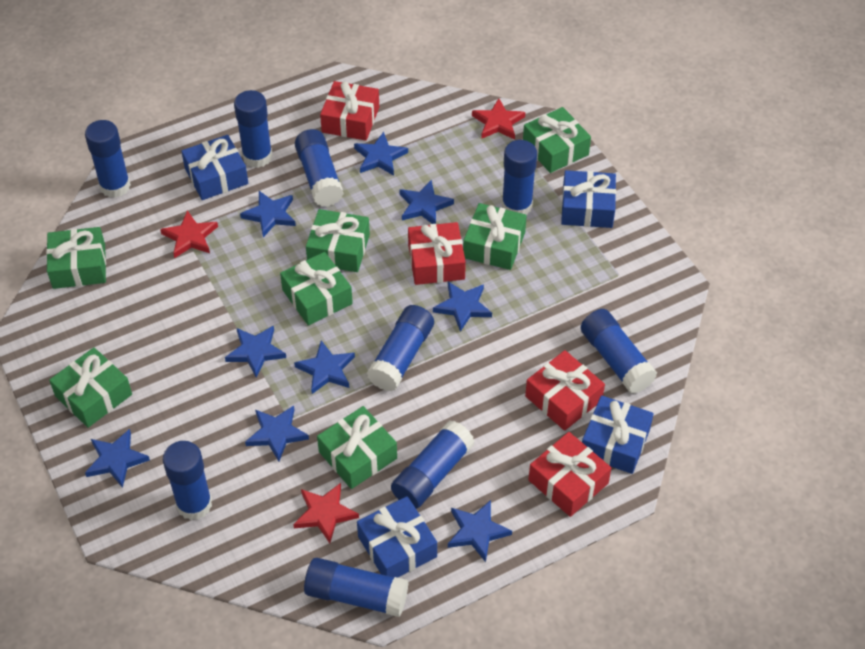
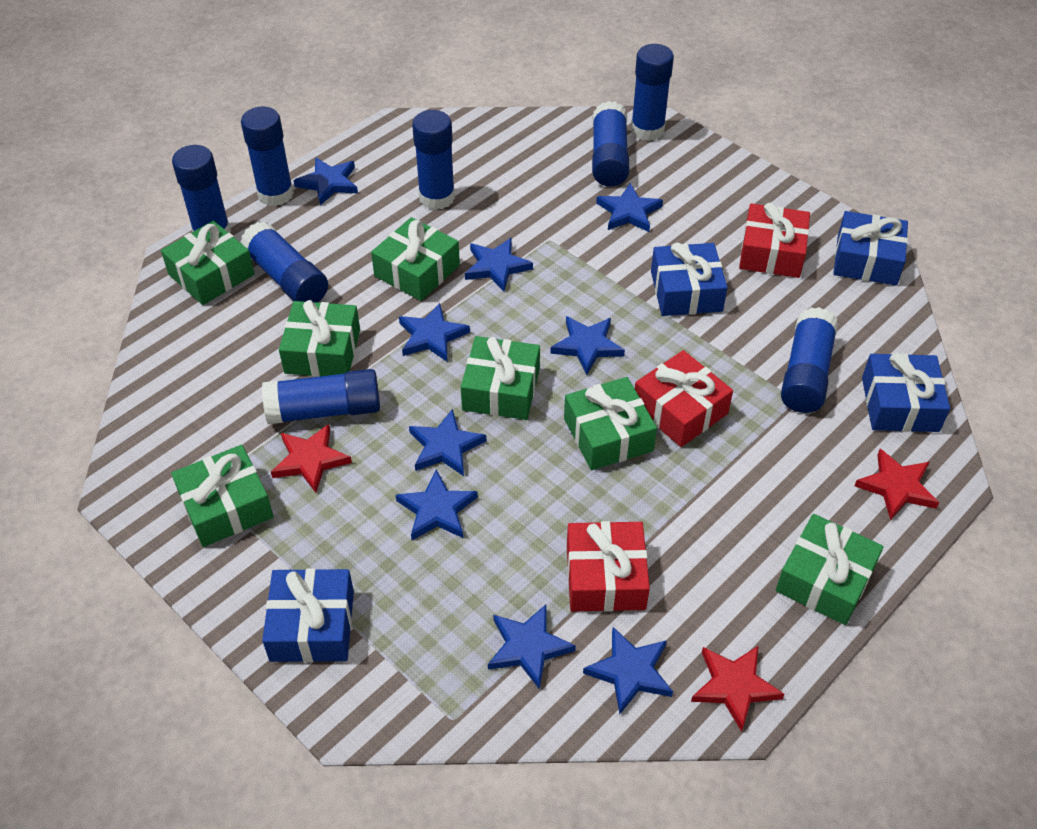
blue glue stick: 9 -> 8
red gift: 4 -> 3

